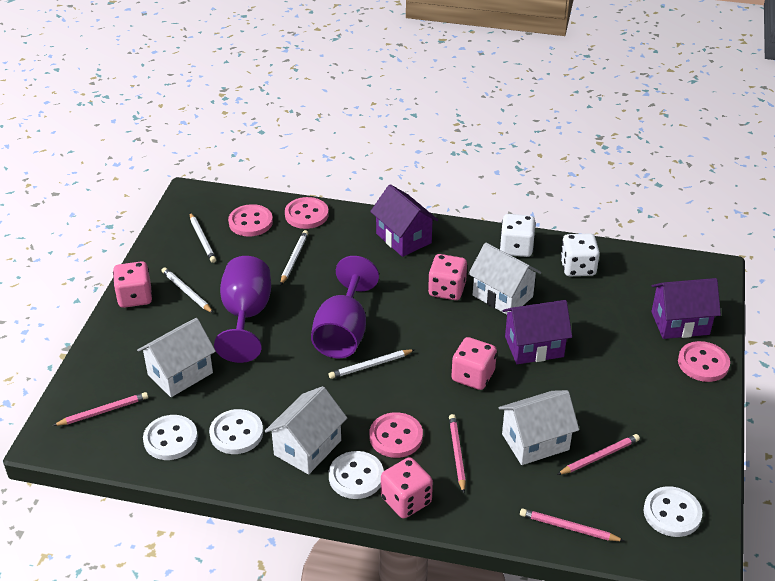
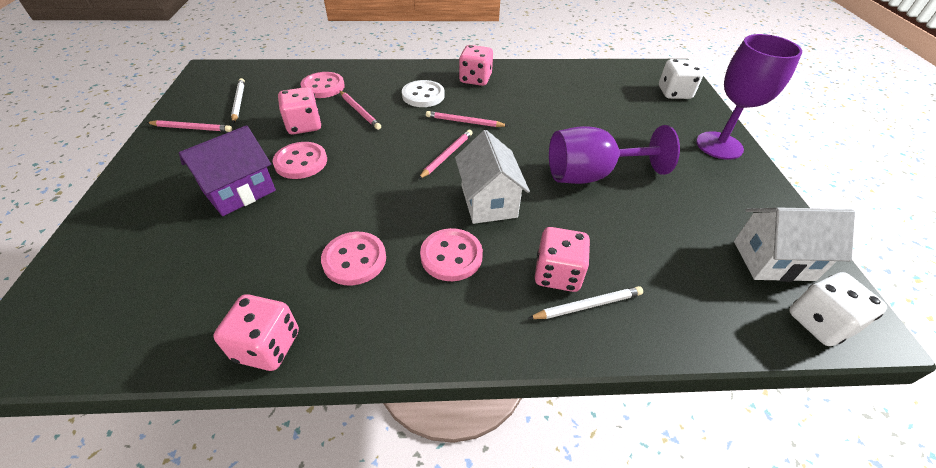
purple house: 3 -> 1
white button: 4 -> 1
white house: 4 -> 2
white pencil: 4 -> 2

